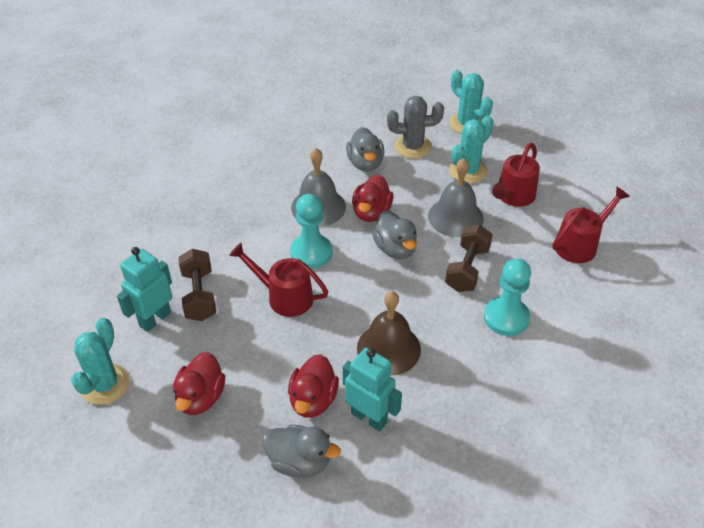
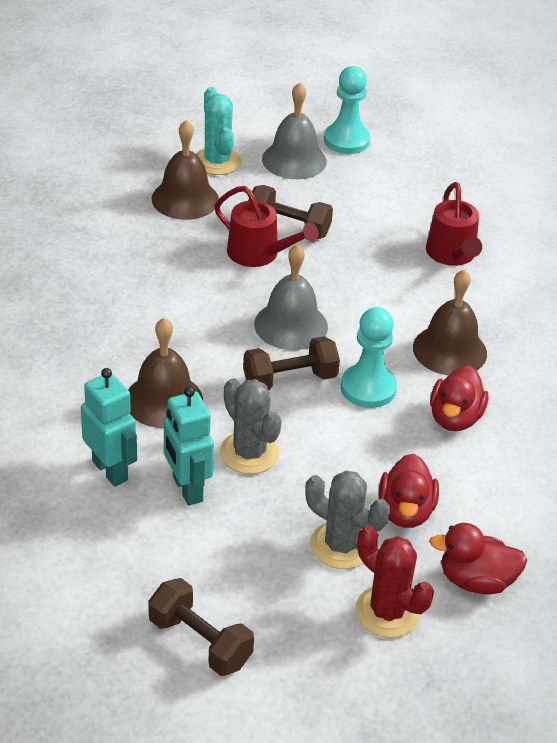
brown bell: 1 -> 3
brown dumbbell: 2 -> 3
grey cactus: 1 -> 2
grey duck: 3 -> 0
red cactus: 0 -> 1
red watering can: 3 -> 2
turquoise cactus: 3 -> 1

